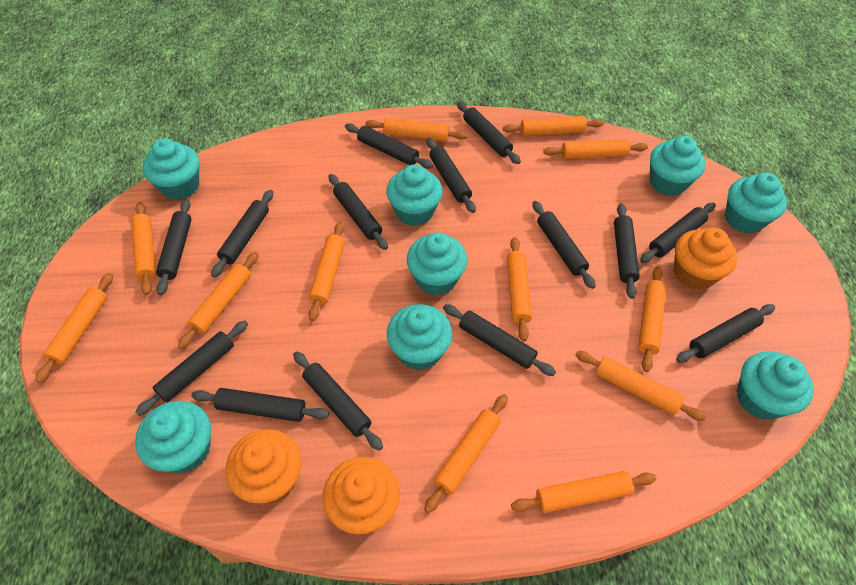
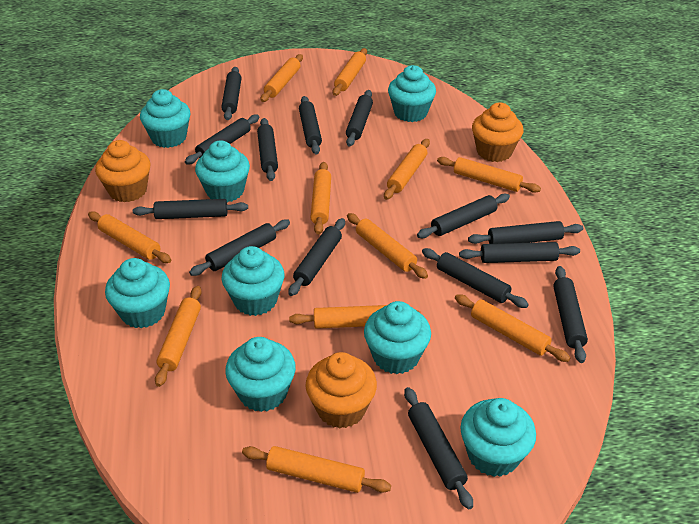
orange rolling pin: 12 -> 11

